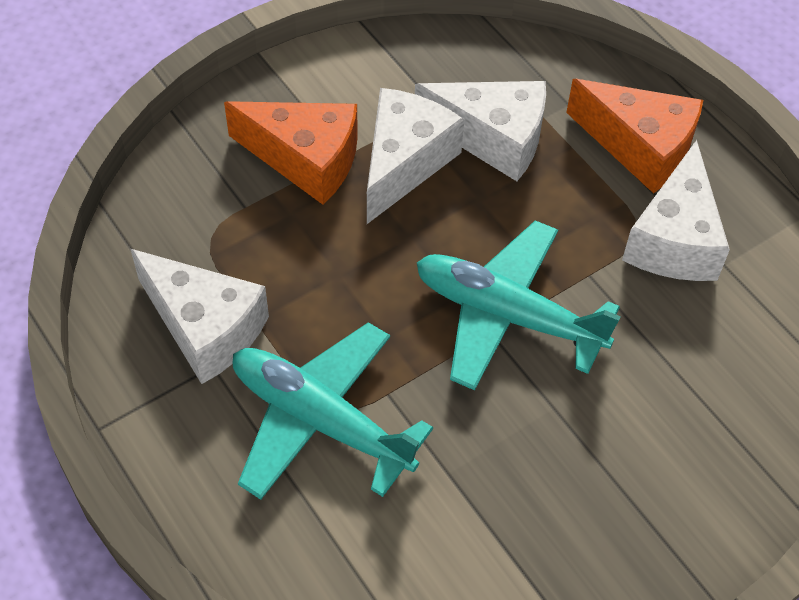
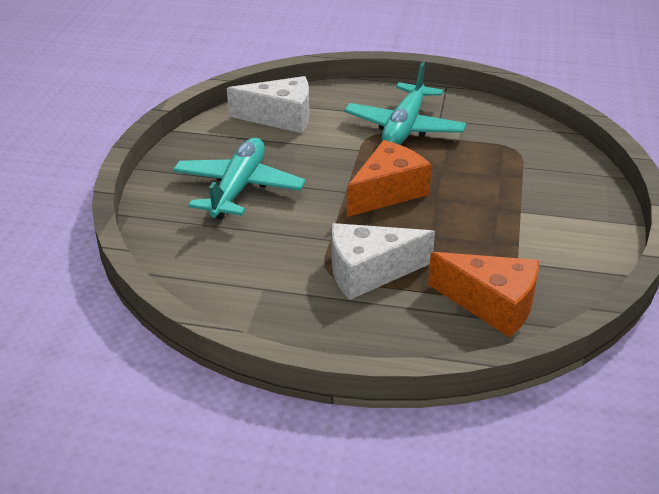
white cheese: 4 -> 2

